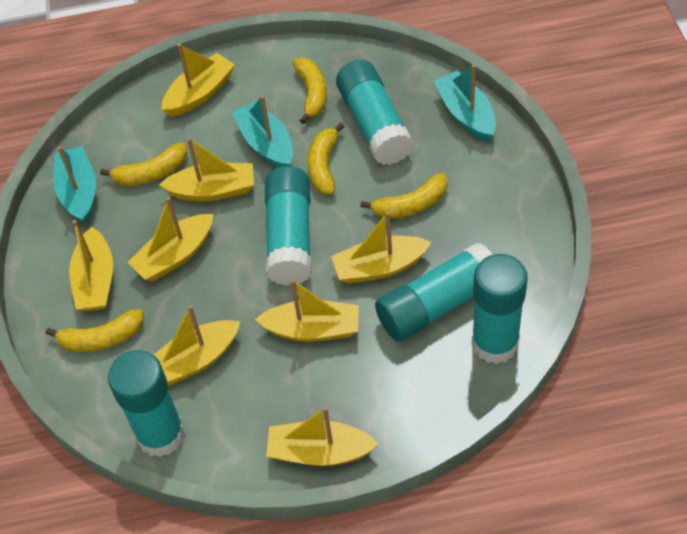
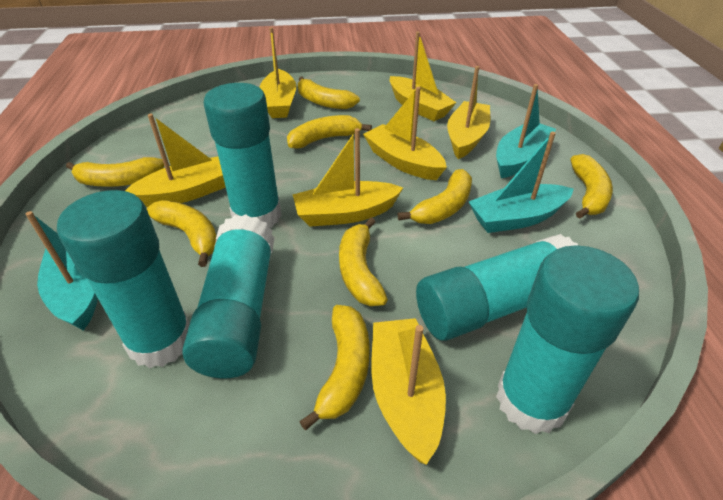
yellow banana: 5 -> 8
yellow boat: 8 -> 7

